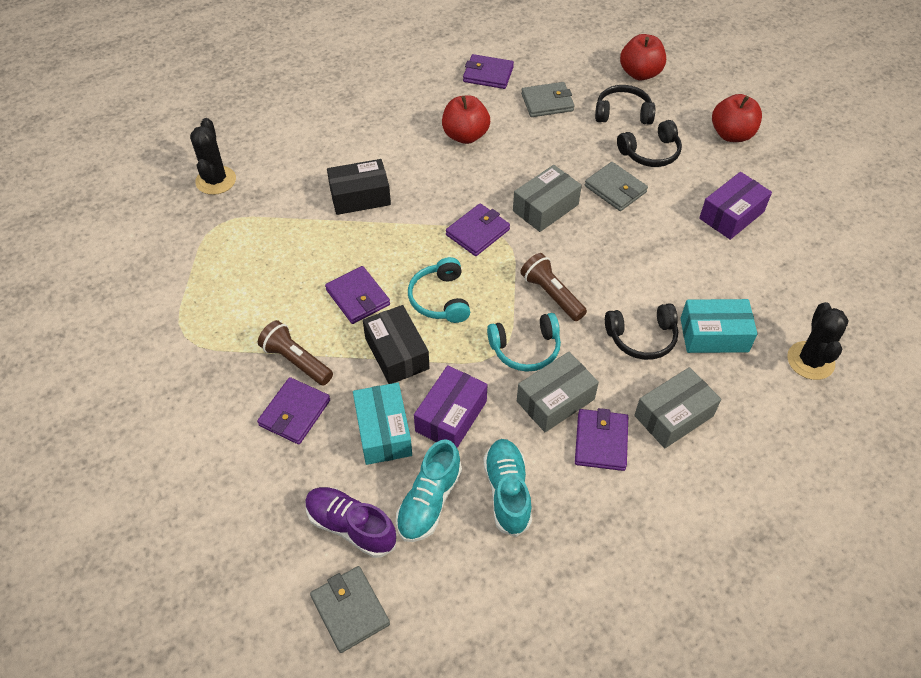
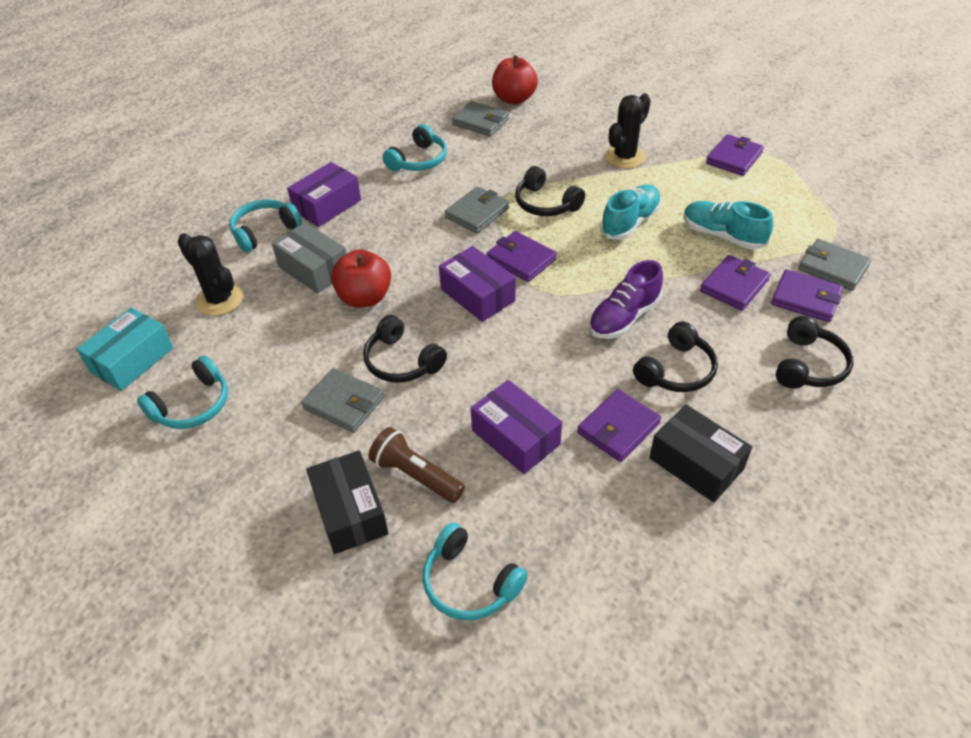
black headphones: 3 -> 4
brown flashlight: 2 -> 1
grey box: 3 -> 1
grey wallet: 3 -> 4
purple box: 2 -> 3
red apple: 3 -> 2
turquoise box: 2 -> 1
turquoise headphones: 2 -> 4

